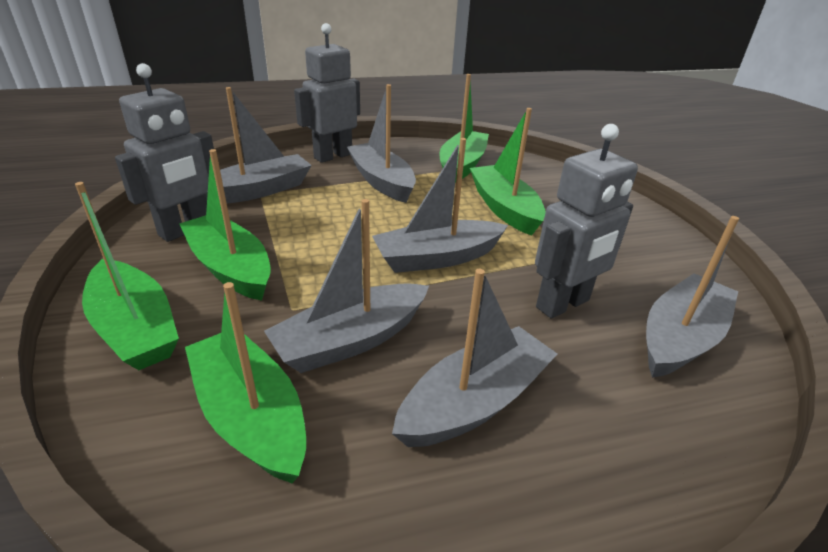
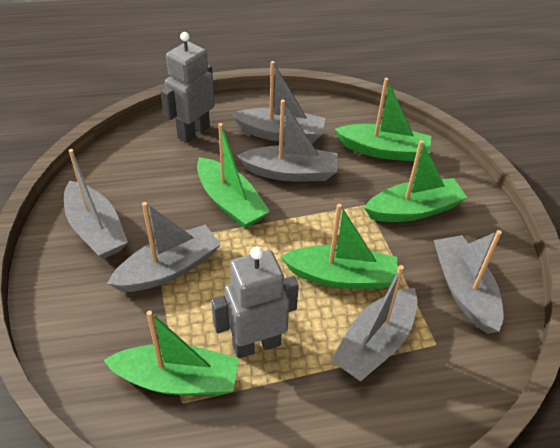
grey robot: 3 -> 2

